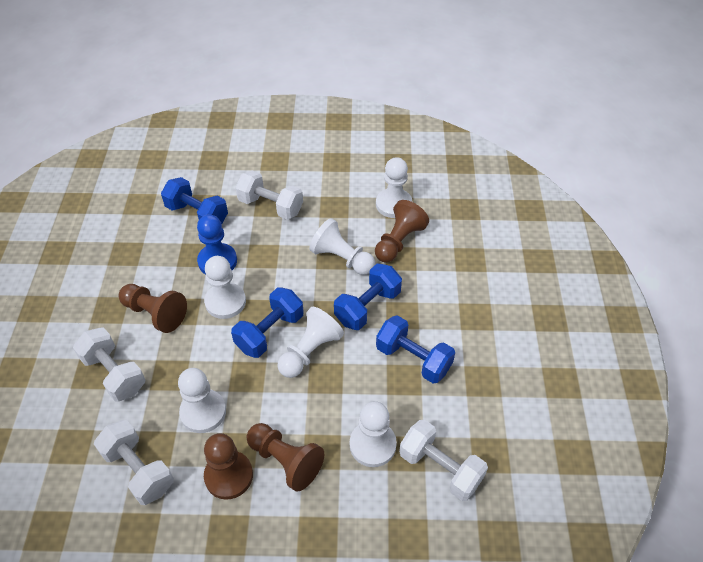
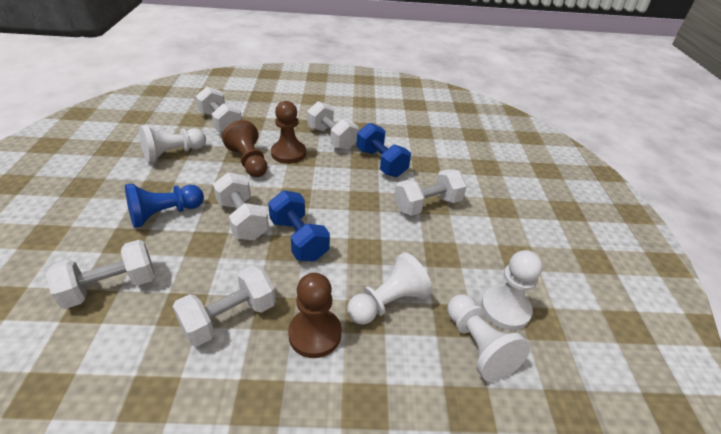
blue dumbbell: 4 -> 2
brown pawn: 4 -> 3
white dumbbell: 4 -> 6
white pawn: 6 -> 4

